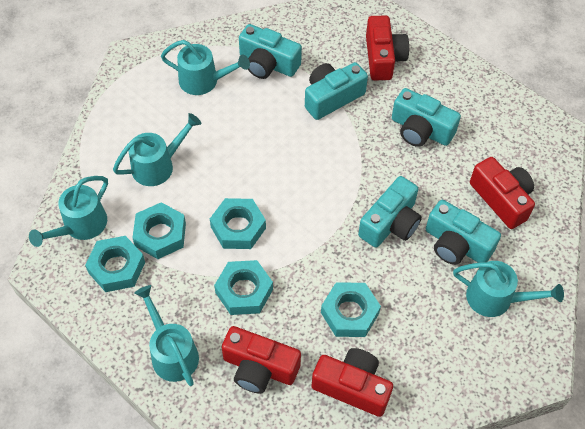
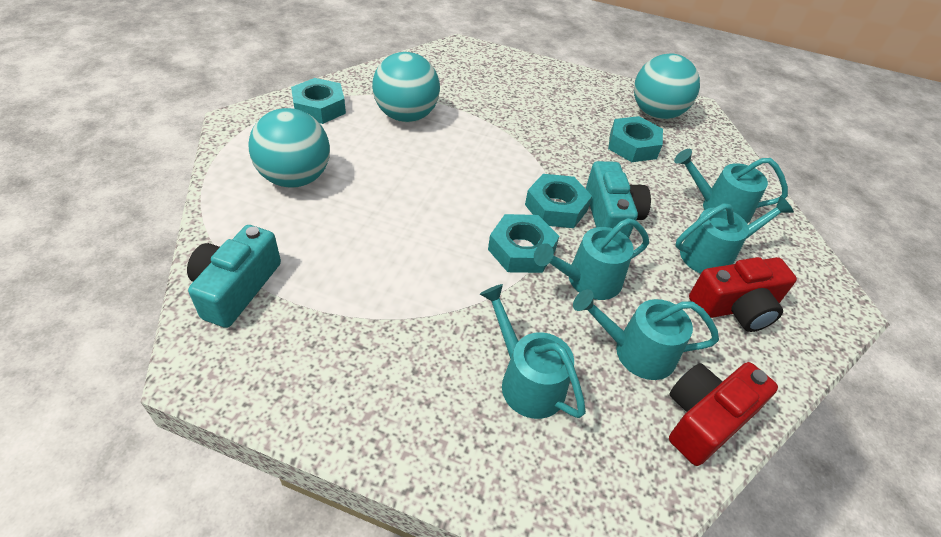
red camera: 4 -> 2
turquoise ball: 0 -> 3
turquoise camera: 5 -> 2
turquoise nut: 5 -> 4

